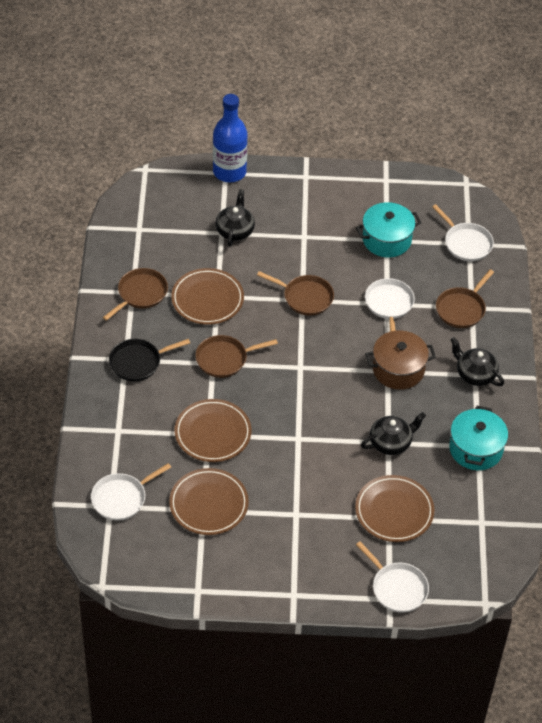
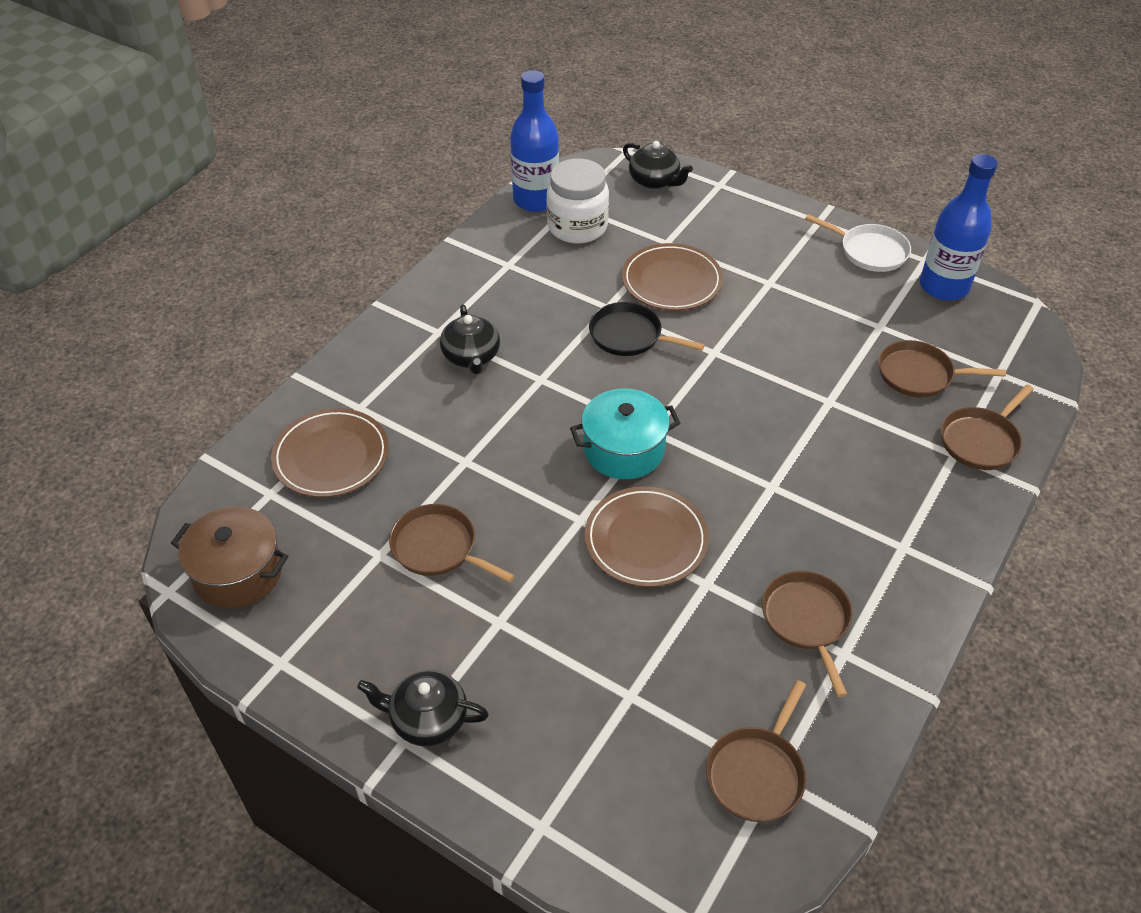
blue bottle: 1 -> 2
brown pan: 4 -> 5
brown plate: 4 -> 3
turquoise pot: 2 -> 1
white jar: 0 -> 1
white pan: 4 -> 1

